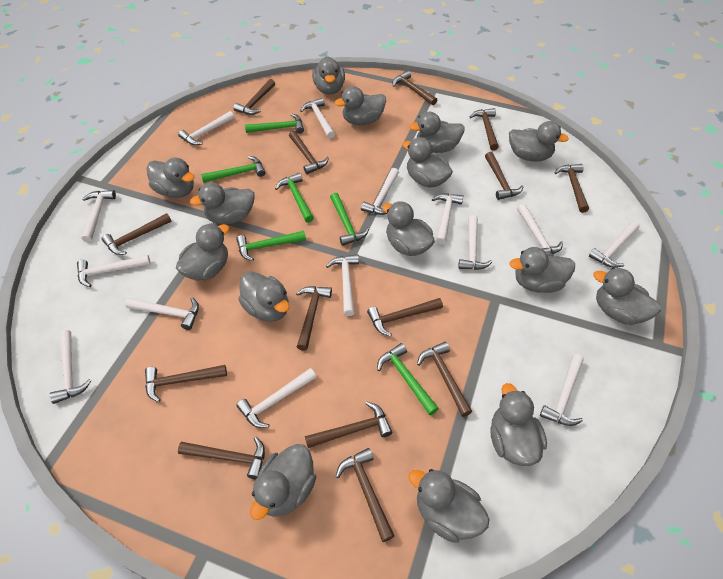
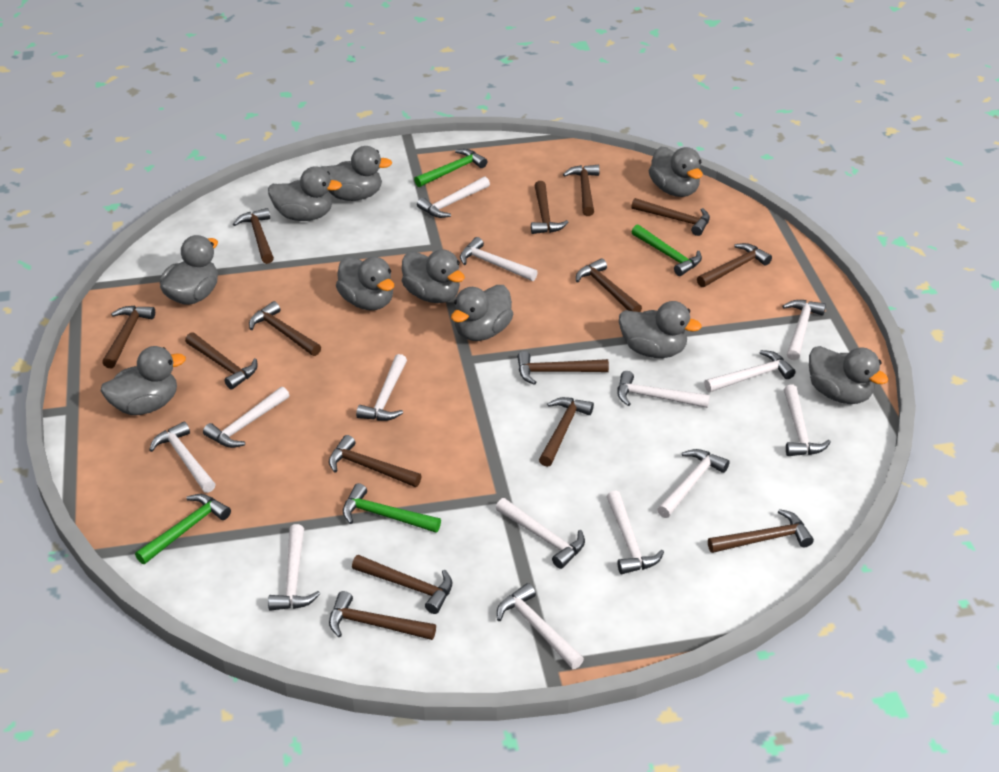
brown hammer: 14 -> 15
green hammer: 6 -> 4
grey duck: 15 -> 10

